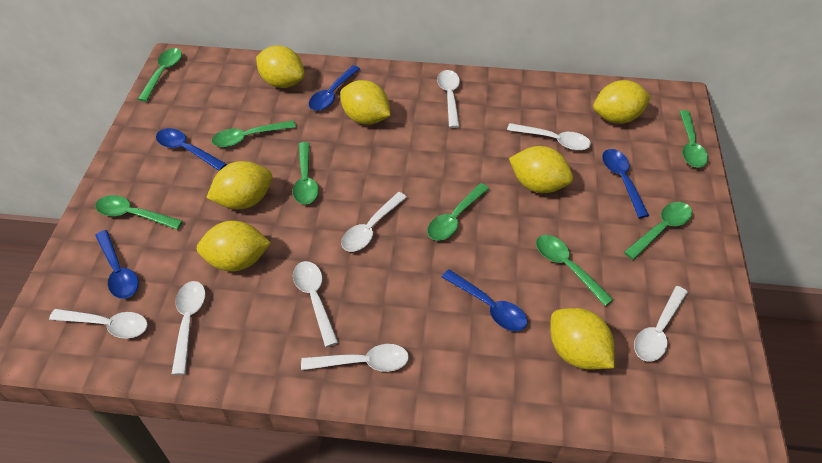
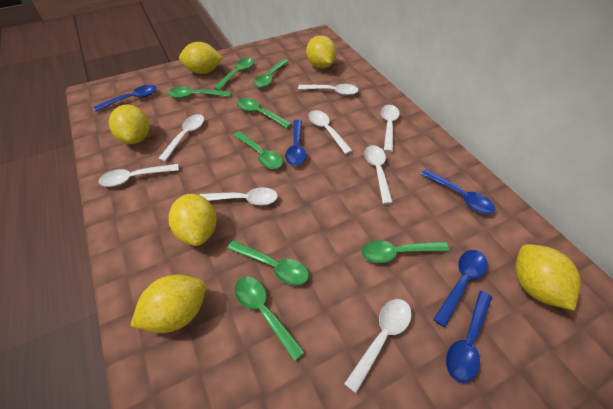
yellow lemon: 7 -> 6

